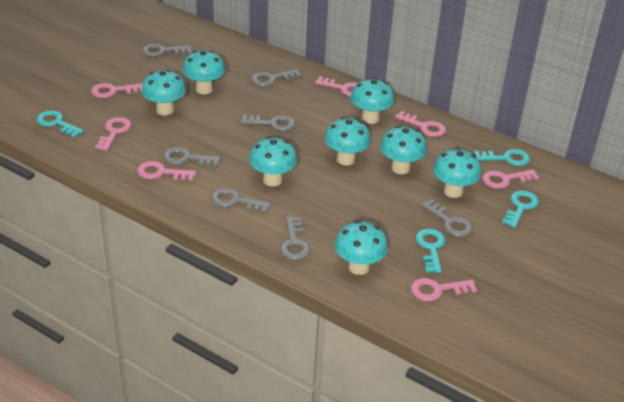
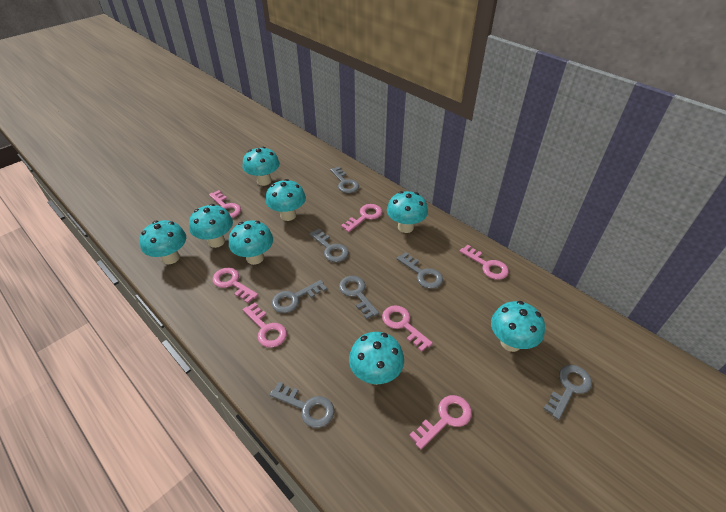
turquoise key: 4 -> 0

